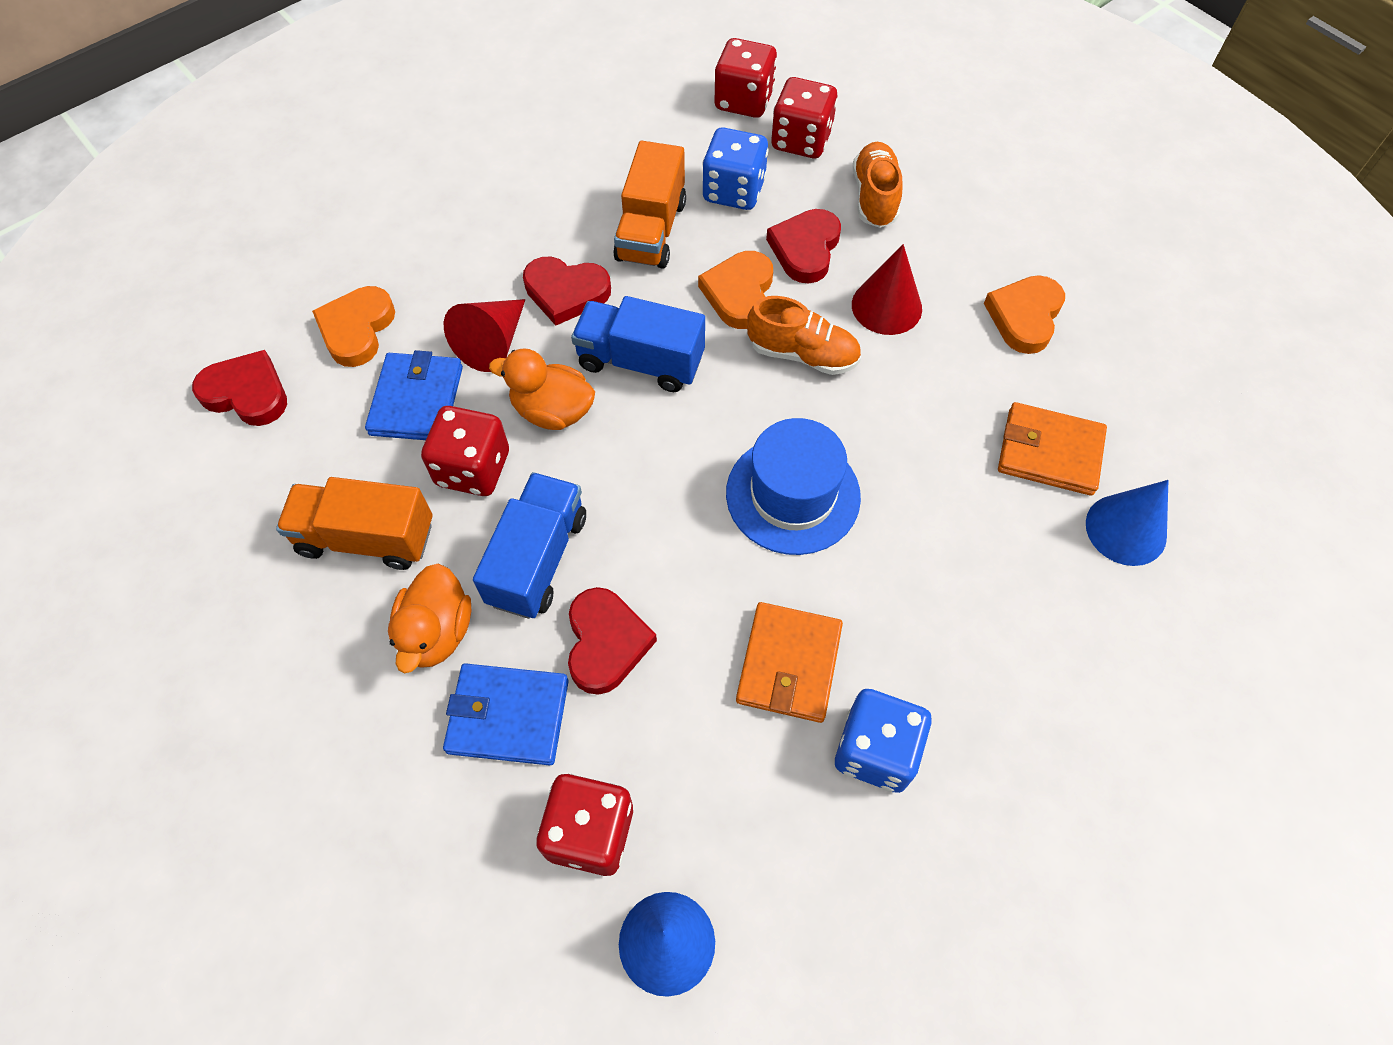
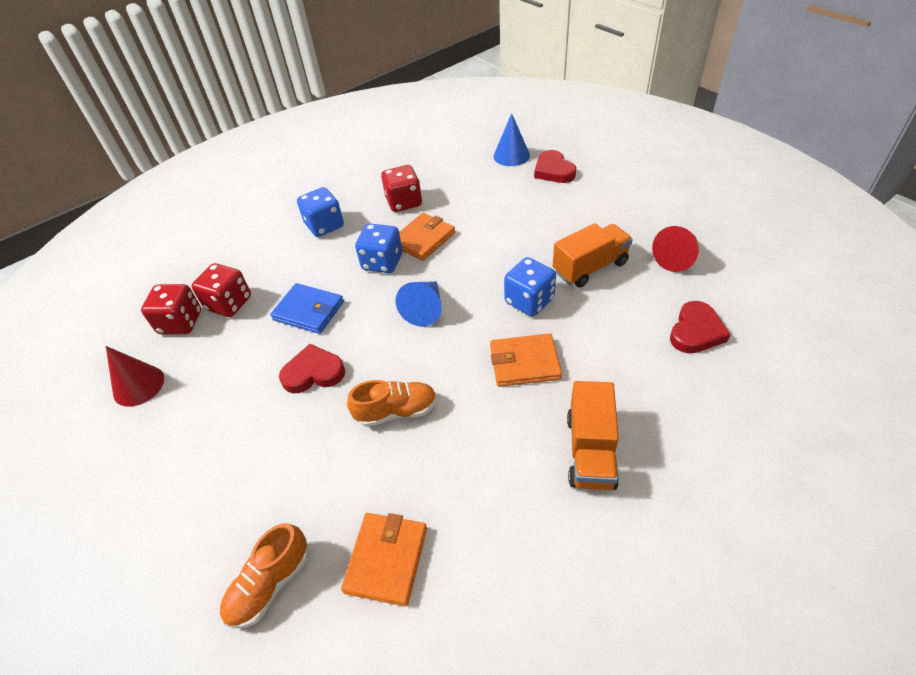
blue dice: 2 -> 3
blue hat: 1 -> 0
blue truck: 2 -> 0
blue wallet: 2 -> 1
orange duck: 2 -> 0
orange heart: 3 -> 0
orange wallet: 2 -> 3
red dice: 4 -> 3
red heart: 4 -> 3

